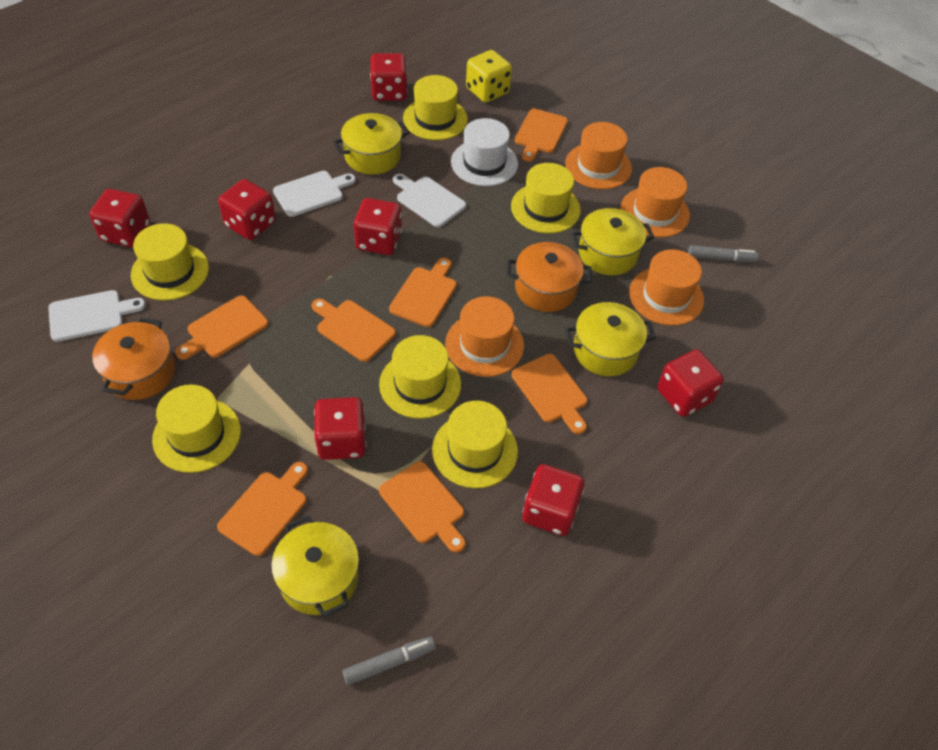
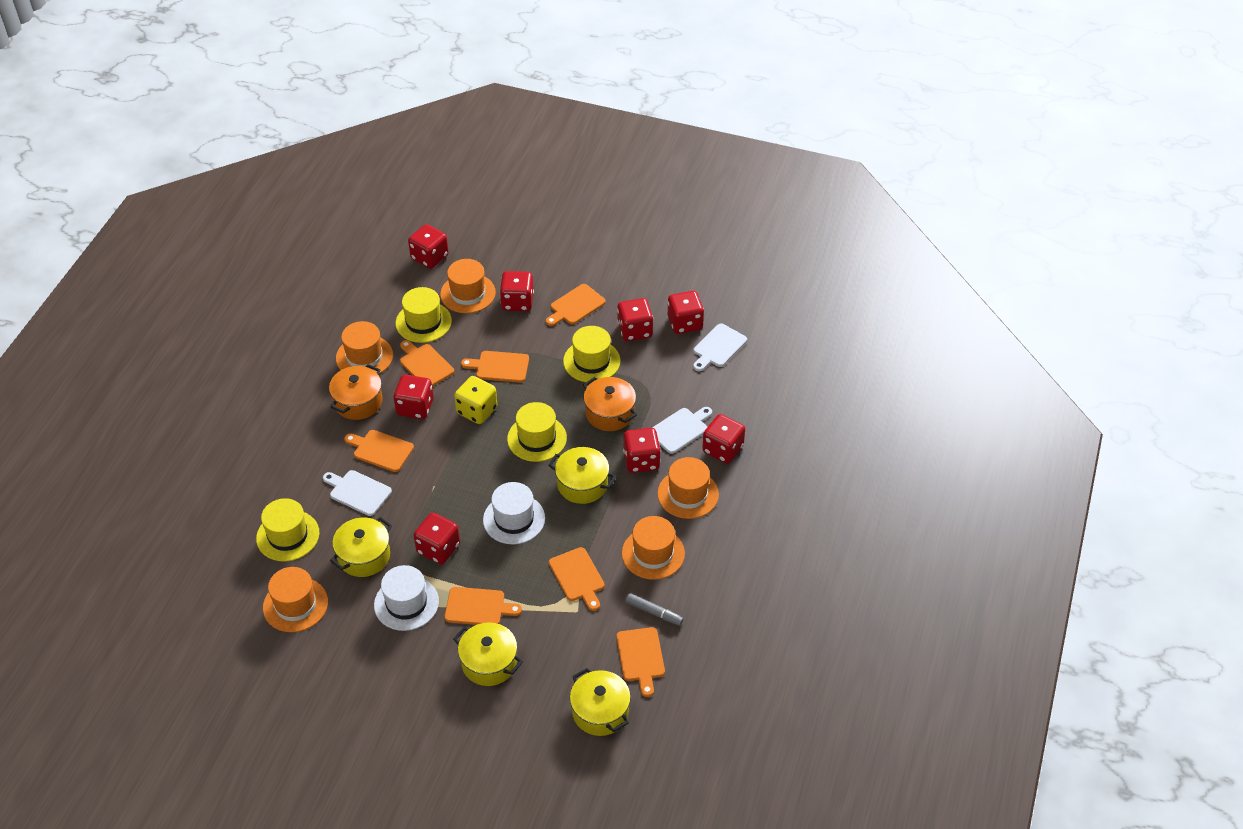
grey marker: 2 -> 1
orange hat: 4 -> 5
red dice: 7 -> 8
white hat: 1 -> 2
yellow hat: 6 -> 4

